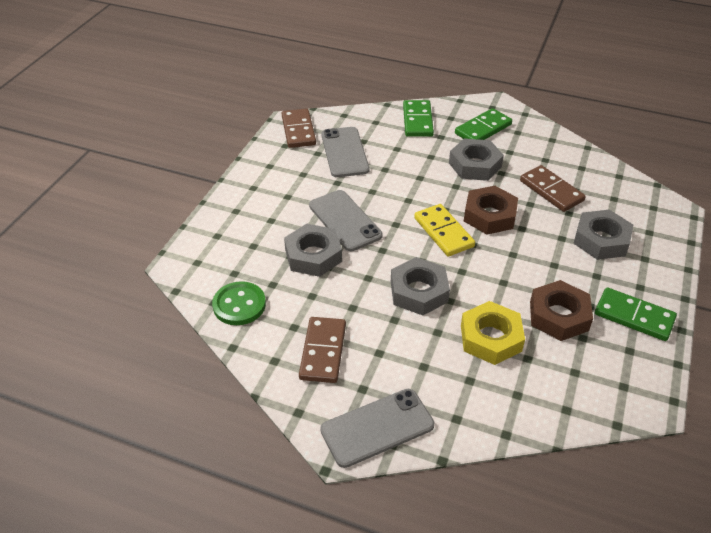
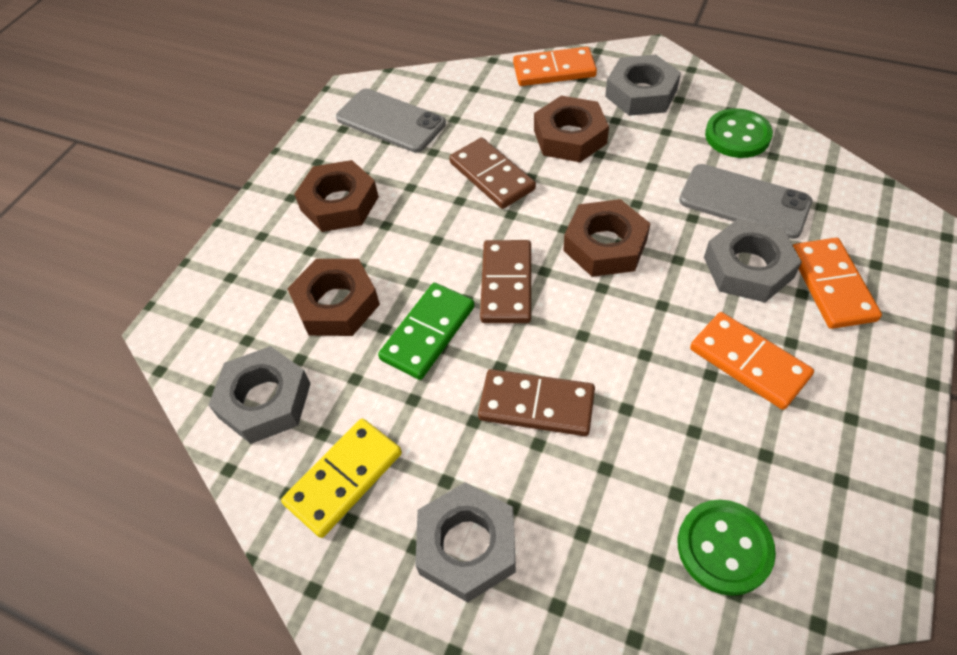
brown nut: 2 -> 4
green button: 1 -> 2
green domino: 3 -> 1
grey phone: 3 -> 2
orange domino: 0 -> 3
yellow nut: 1 -> 0

